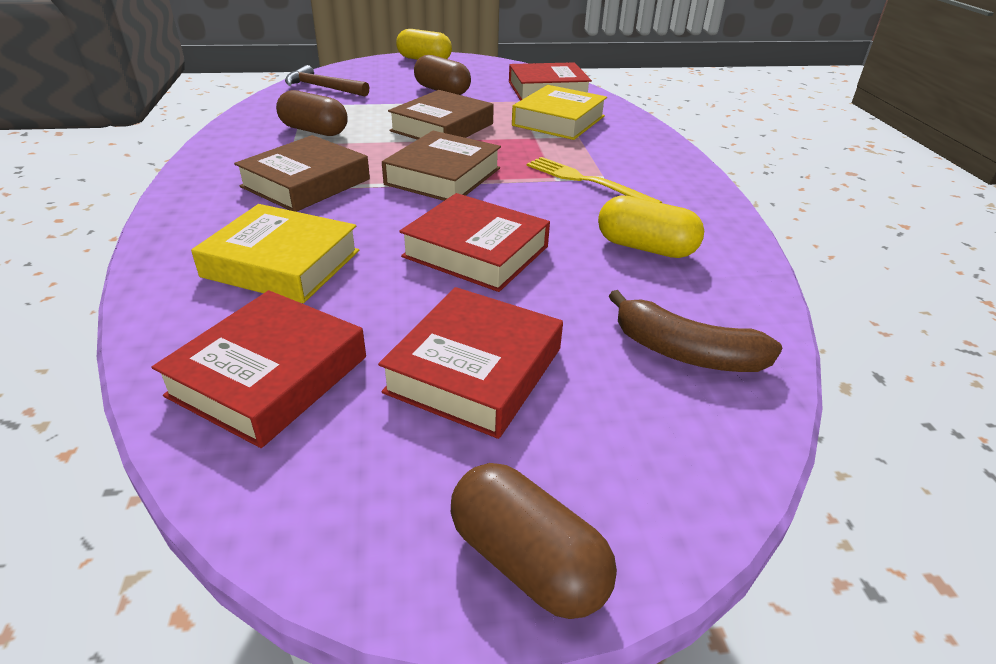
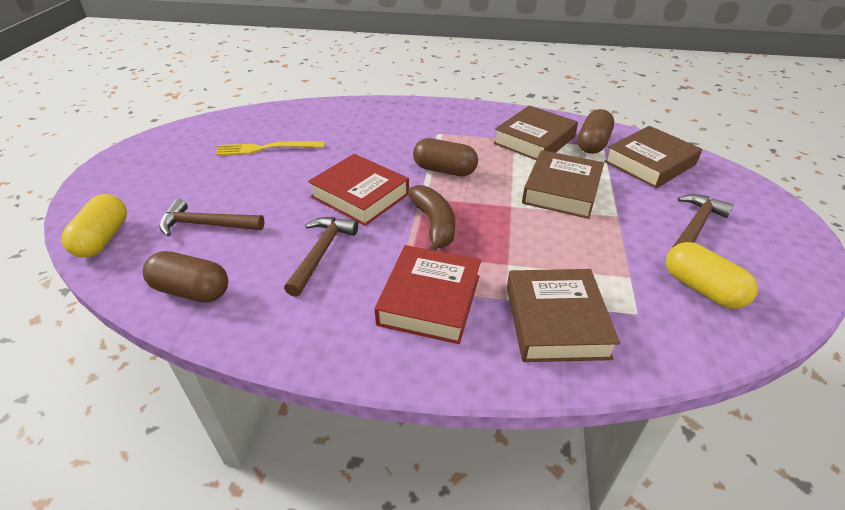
brown book: 3 -> 4
brown hammer: 1 -> 3
red book: 4 -> 2
yellow book: 2 -> 0

